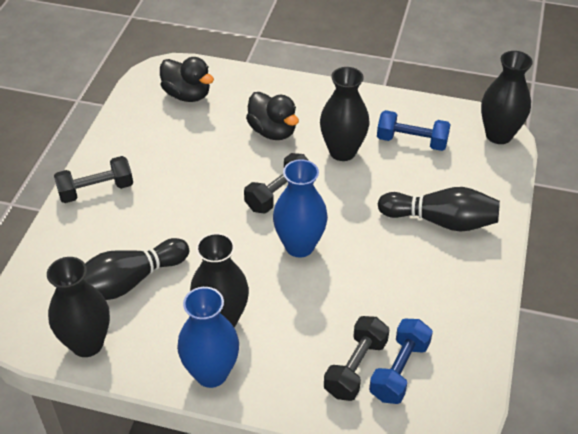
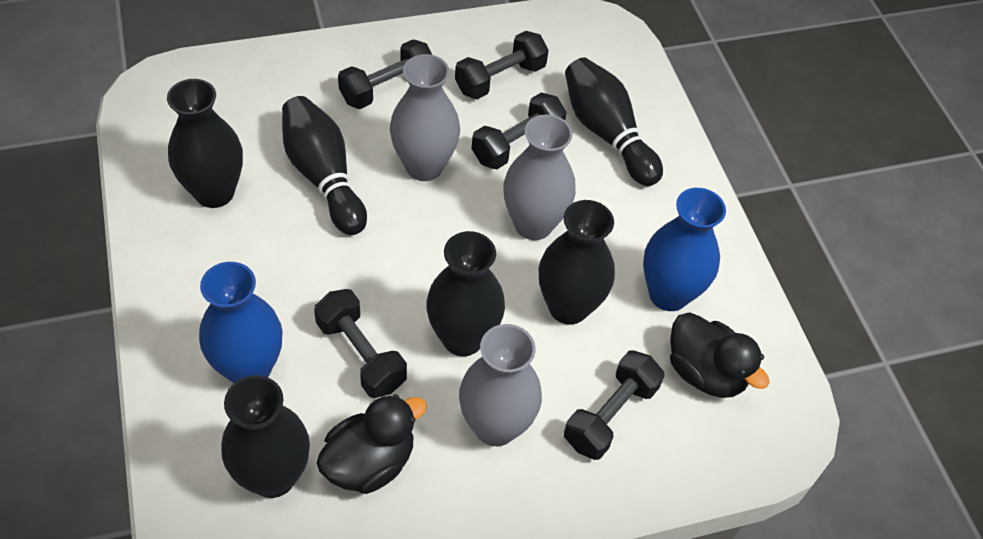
black dumbbell: 3 -> 5
blue dumbbell: 2 -> 0
grey vase: 0 -> 3

